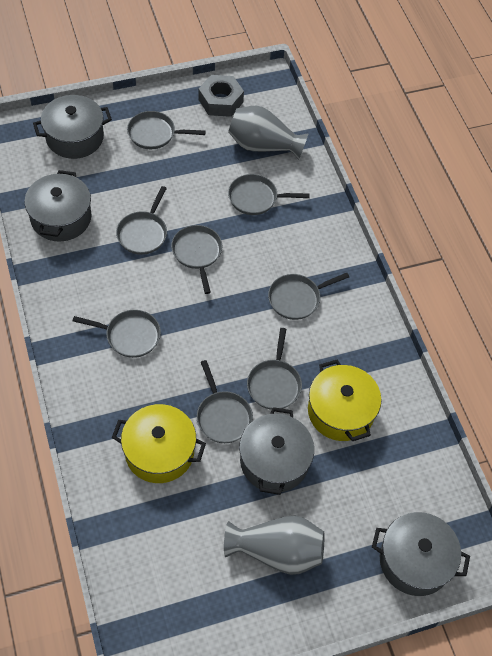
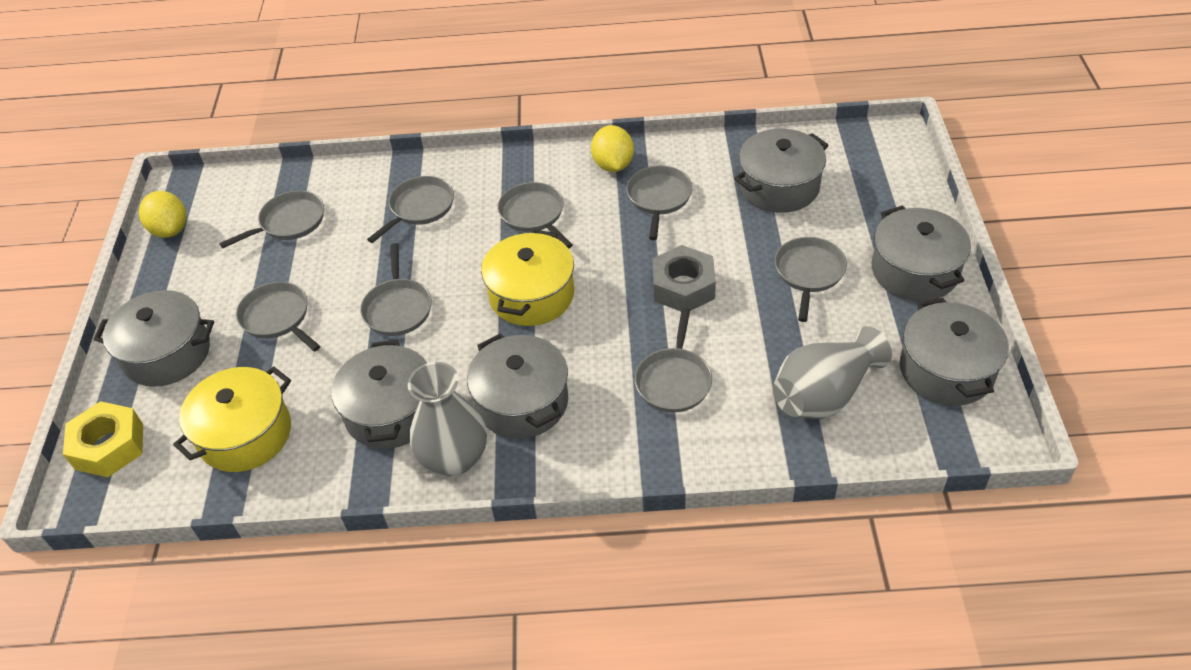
grey pot: 4 -> 6
yellow lemon: 0 -> 2
yellow nut: 0 -> 1

